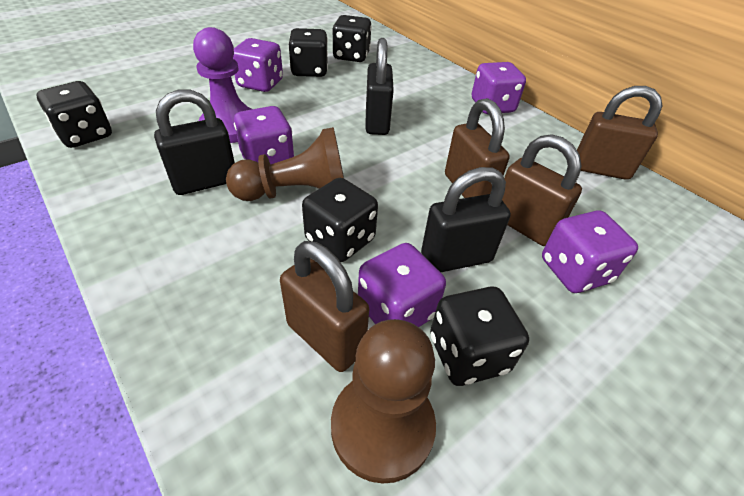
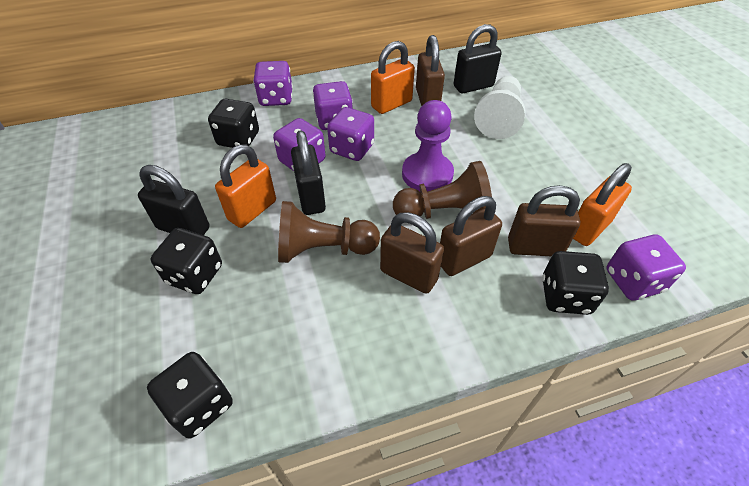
black dice: 5 -> 4
orange padlock: 0 -> 3
white pawn: 0 -> 1

